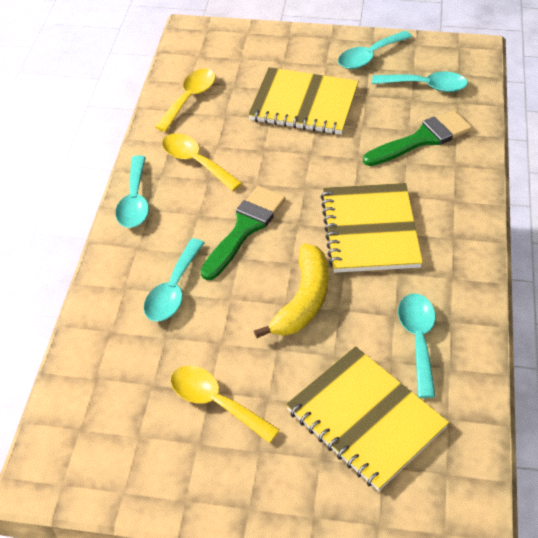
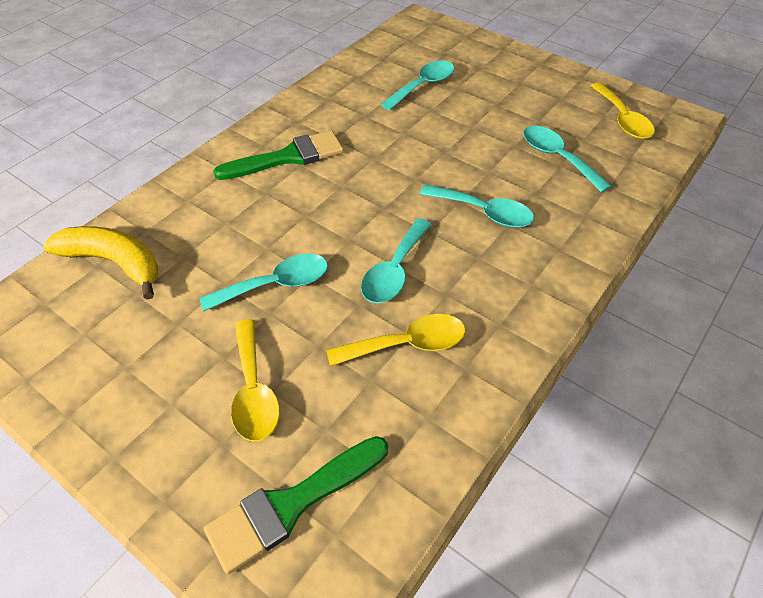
yellow notebook: 3 -> 0

